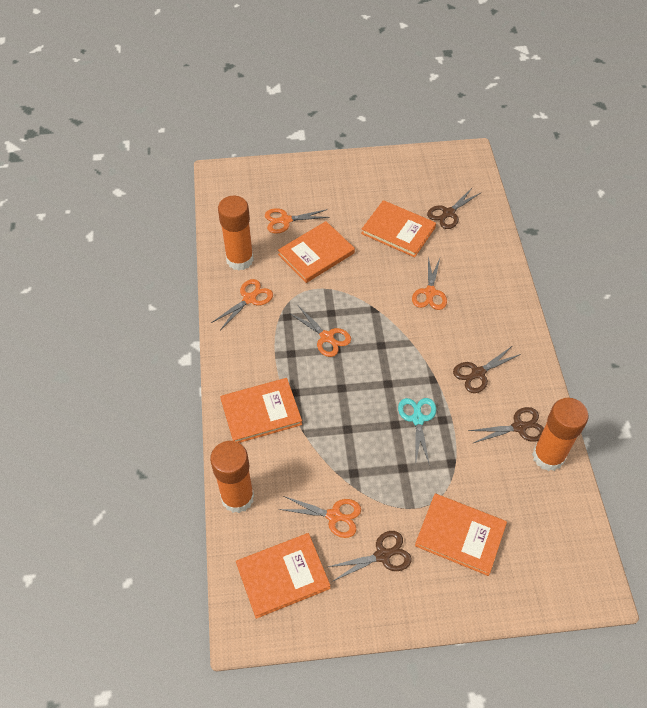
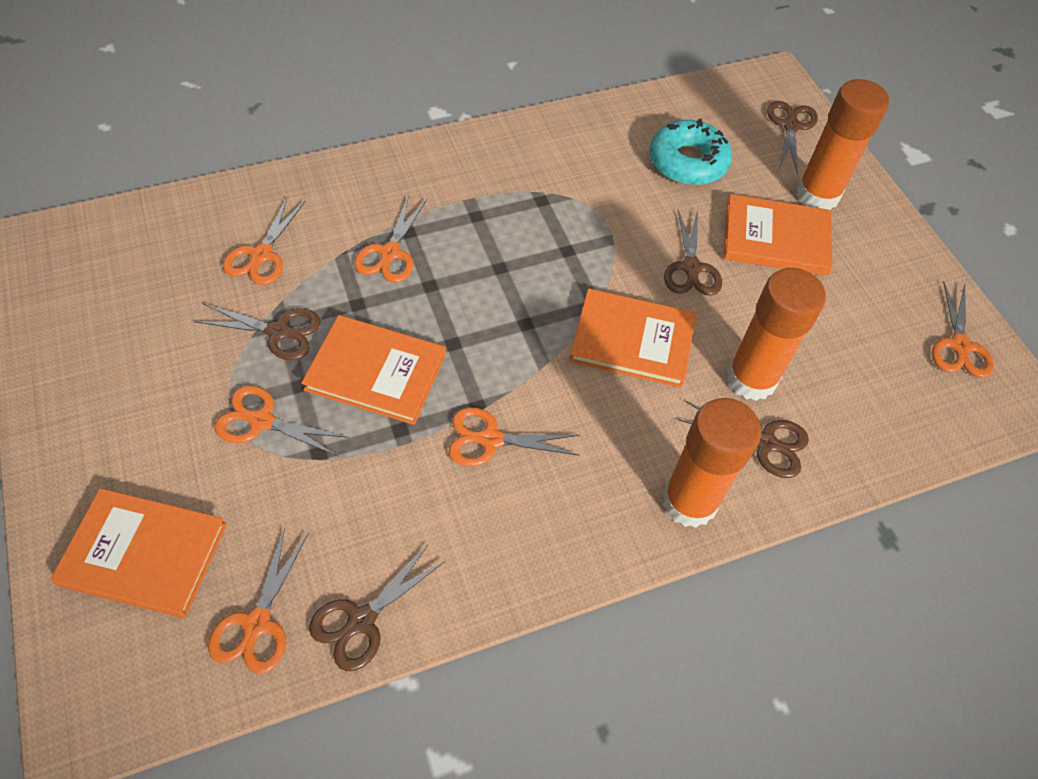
brown scissors: 4 -> 5
orange book: 5 -> 4
orange scissors: 5 -> 6
turquoise donut: 0 -> 1
turquoise scissors: 1 -> 0

